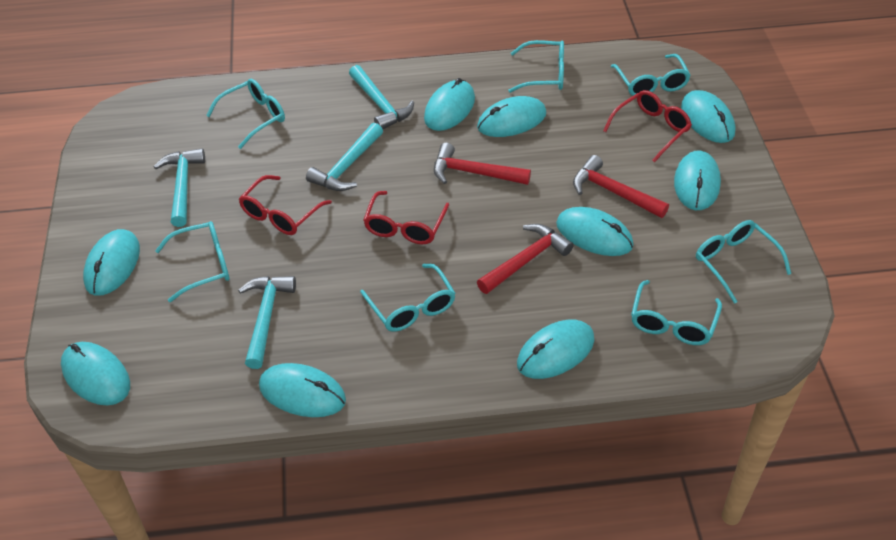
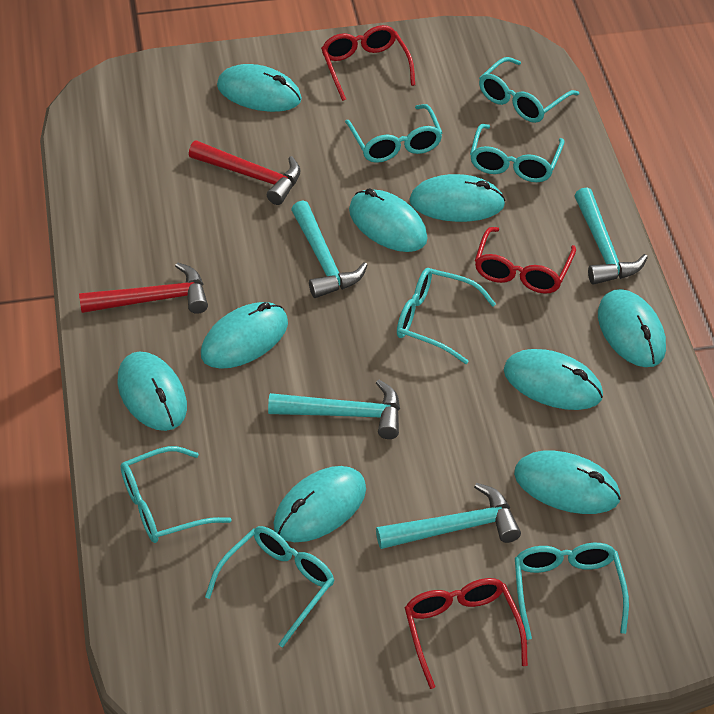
red hammer: 3 -> 2

